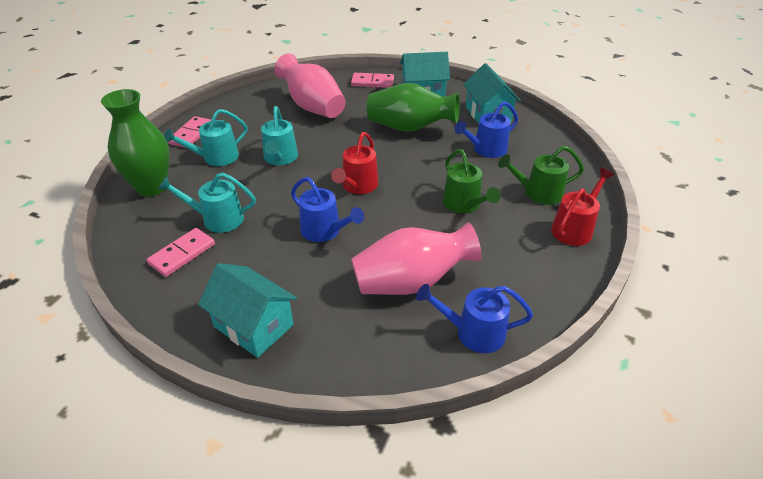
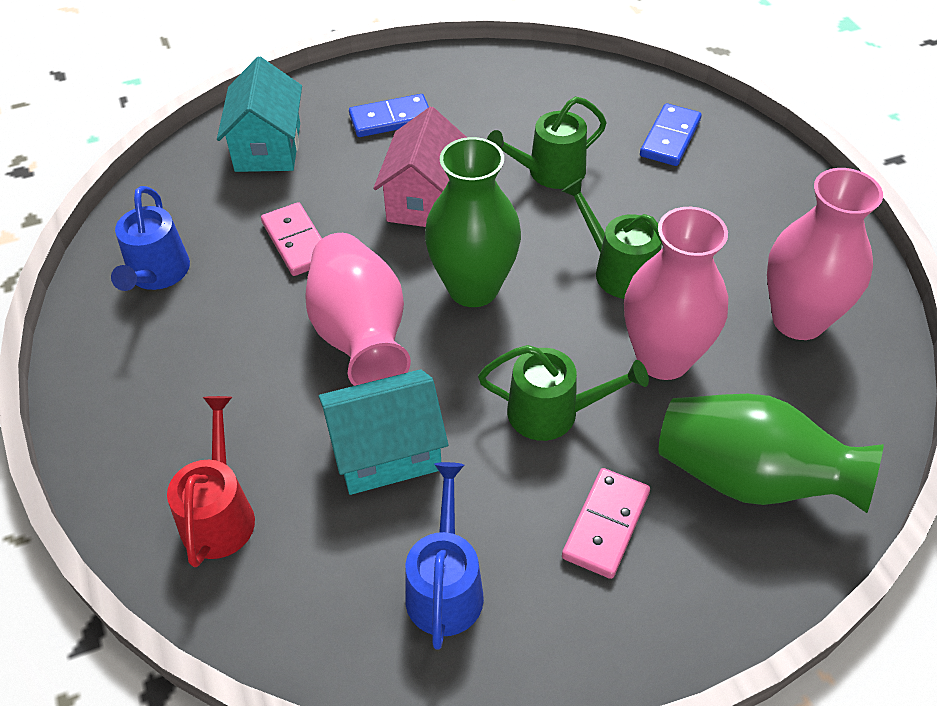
blue domino: 0 -> 2
blue watering can: 3 -> 2
green watering can: 2 -> 3
pink domino: 3 -> 2
pink house: 0 -> 1
pink vase: 2 -> 3
red watering can: 2 -> 1
turquoise house: 3 -> 2
turquoise watering can: 3 -> 0

